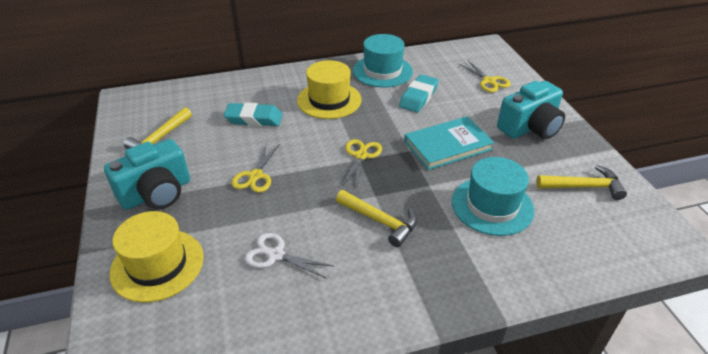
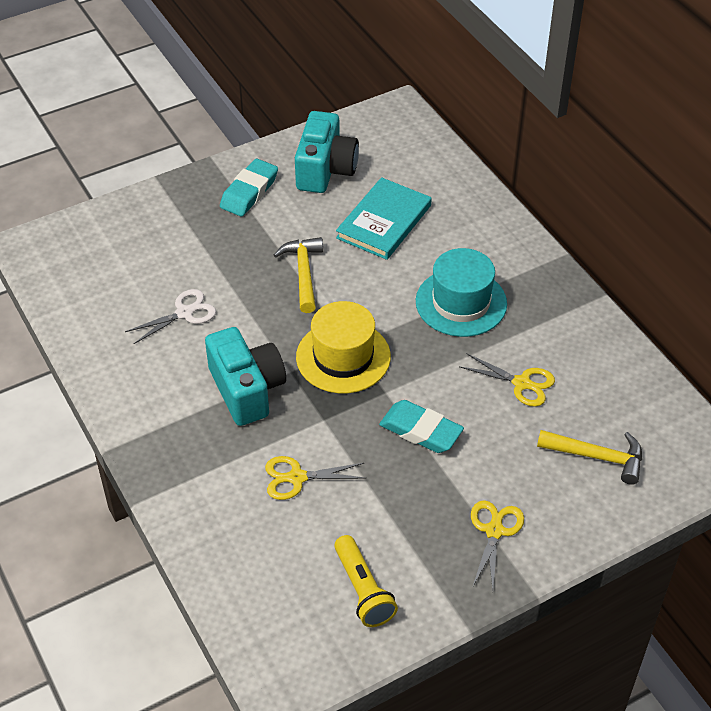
turquoise hat: 2 -> 1
yellow flashlight: 0 -> 1
yellow hammer: 3 -> 2
yellow hat: 2 -> 1

